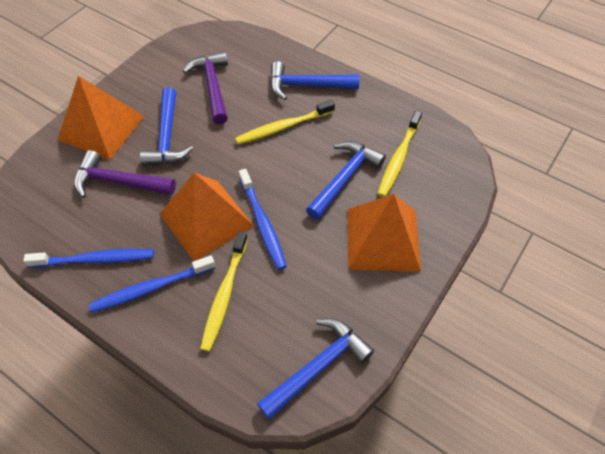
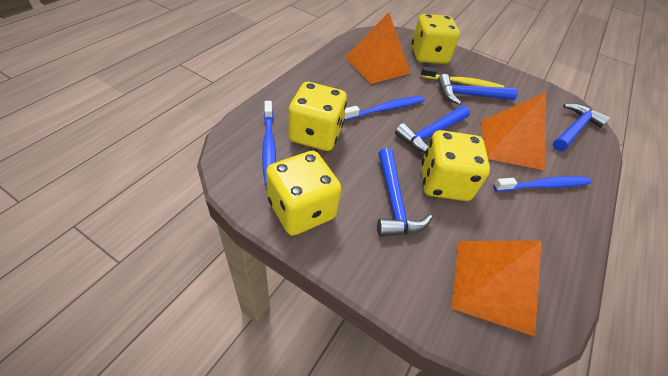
purple hammer: 2 -> 0
yellow dice: 0 -> 4
yellow toothbrush: 3 -> 1

